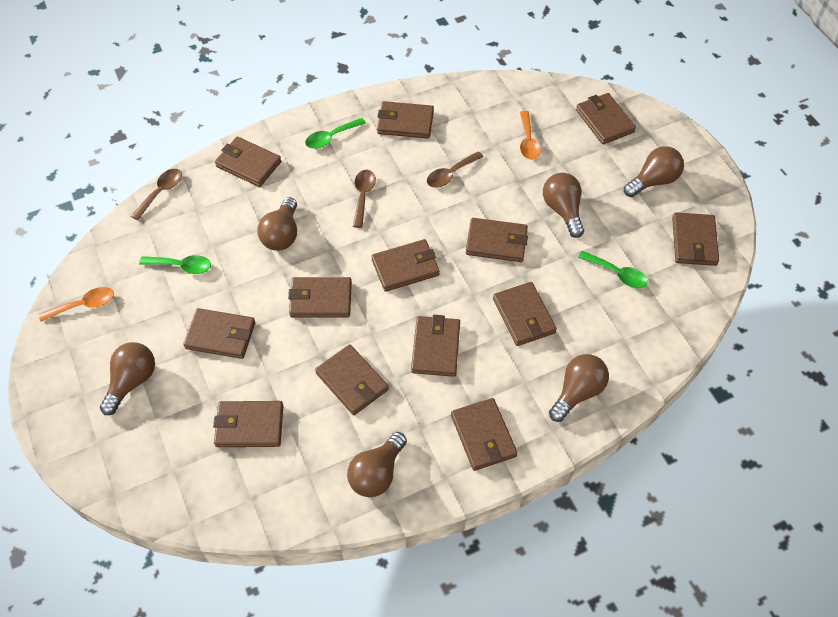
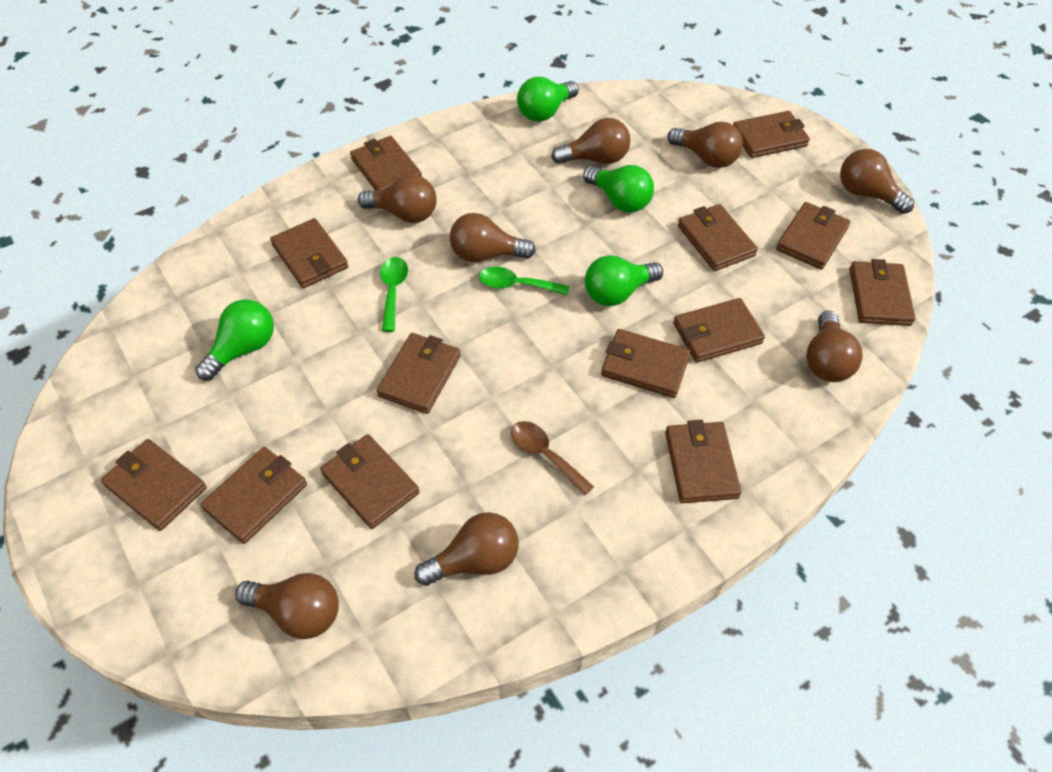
brown light bulb: 6 -> 8
brown spoon: 3 -> 1
green light bulb: 0 -> 4
green spoon: 3 -> 2
orange spoon: 2 -> 0

